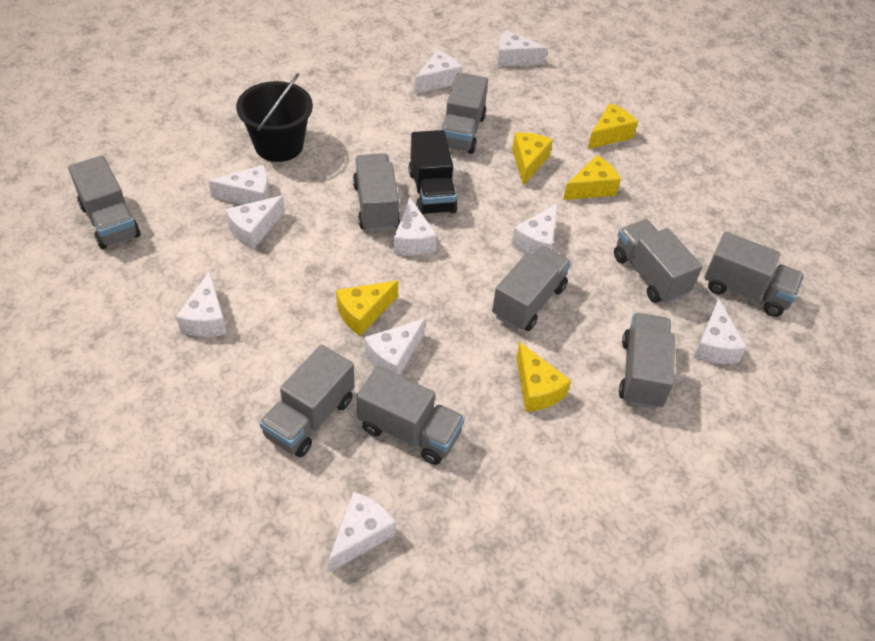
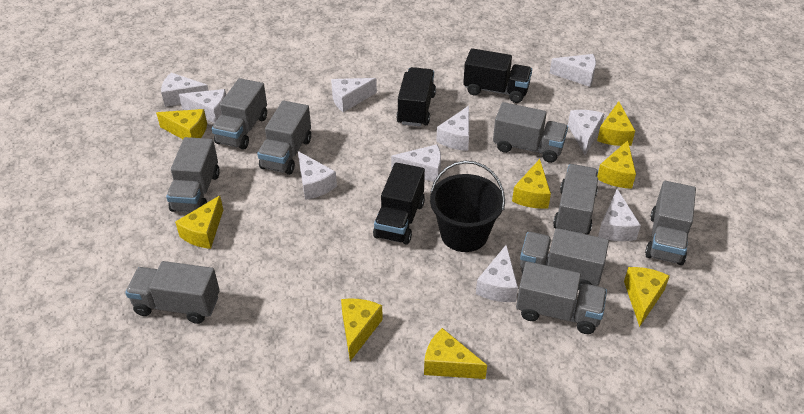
black truck: 1 -> 3
yellow cheese: 5 -> 8

